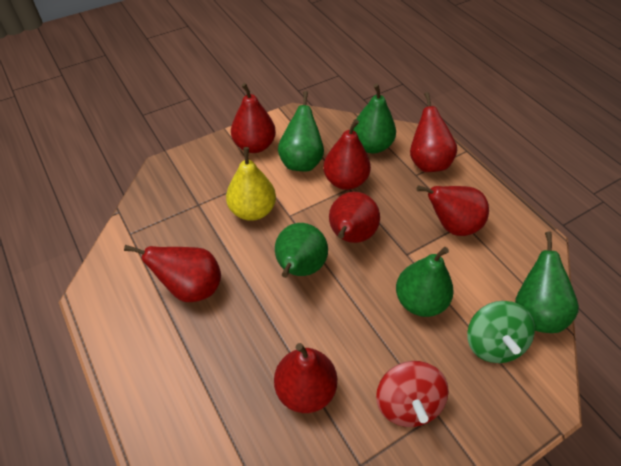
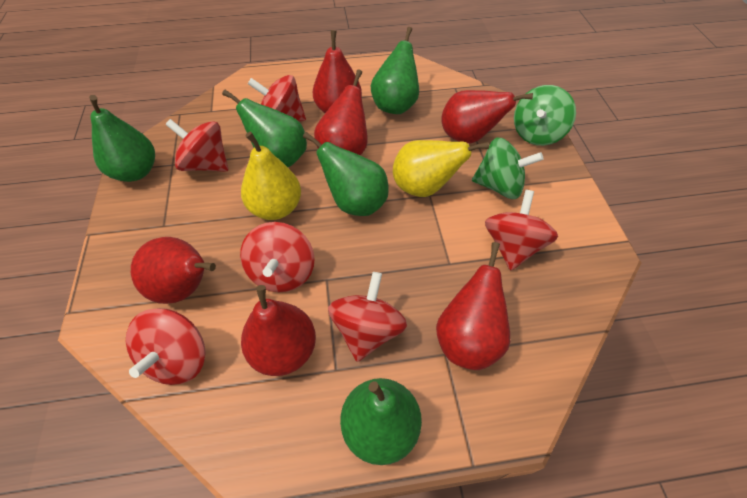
green spinning top: 1 -> 2
red pear: 7 -> 6
red spinning top: 1 -> 6
yellow pear: 1 -> 2

